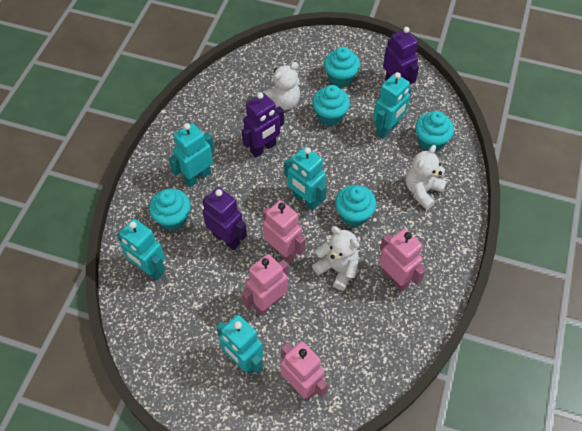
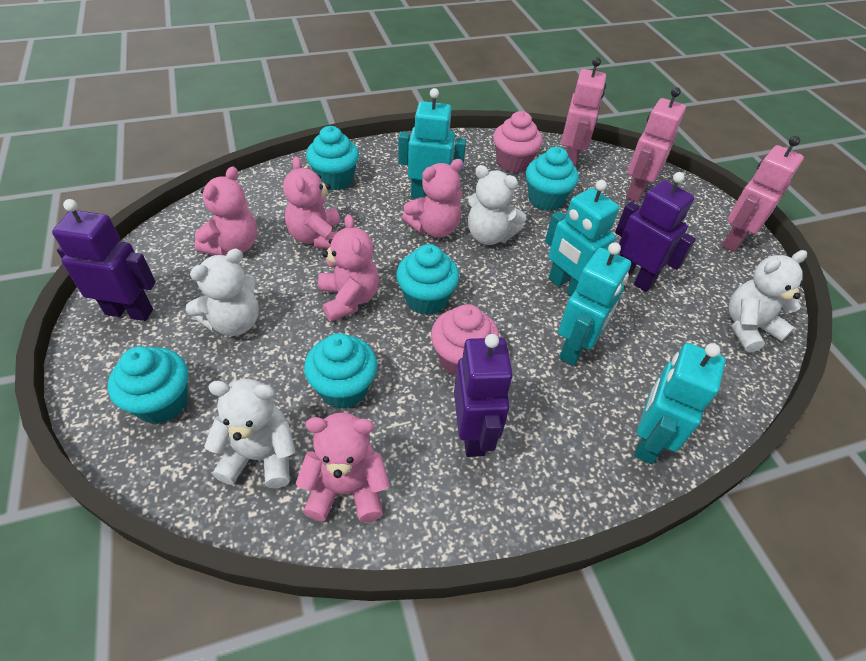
pink cupcake: 0 -> 2
pink robot: 4 -> 3
pink teddy bear: 0 -> 5
turquoise robot: 5 -> 4
white teddy bear: 3 -> 4

